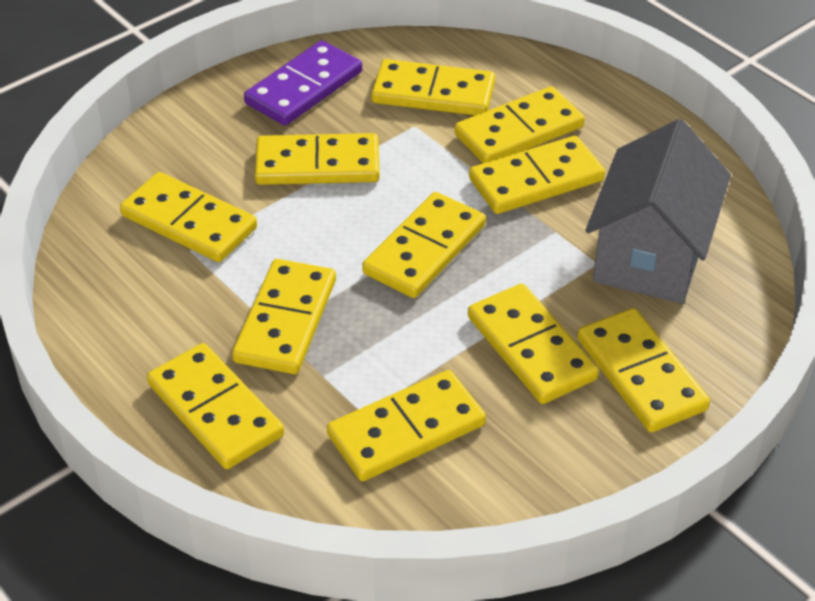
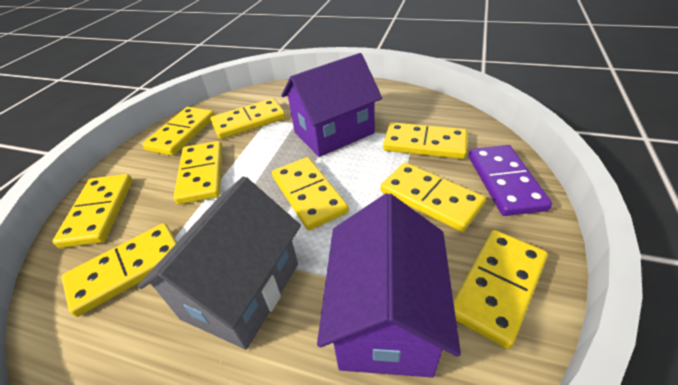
purple house: 0 -> 2
yellow domino: 11 -> 9

